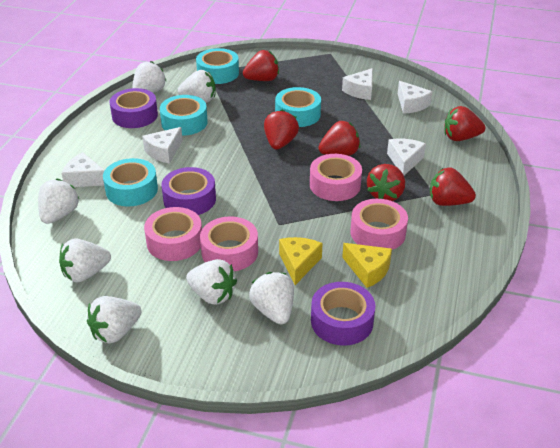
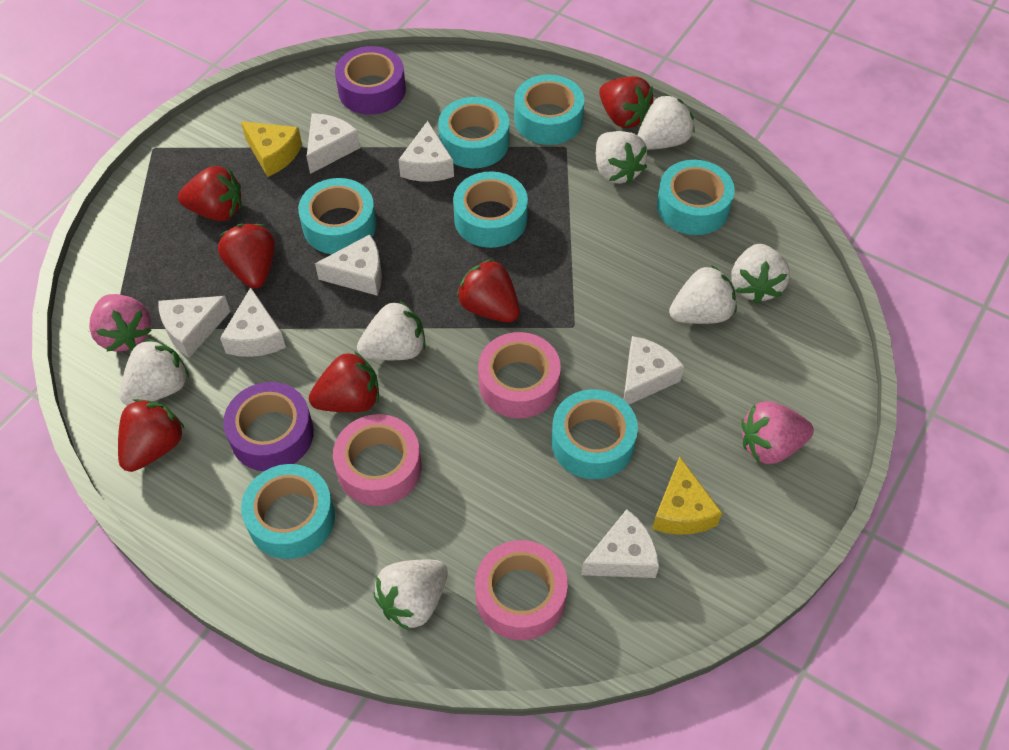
pink strawberry: 0 -> 2
pink tape: 4 -> 3
purple tape: 3 -> 2
turquoise tape: 4 -> 7
white cheese: 5 -> 7

